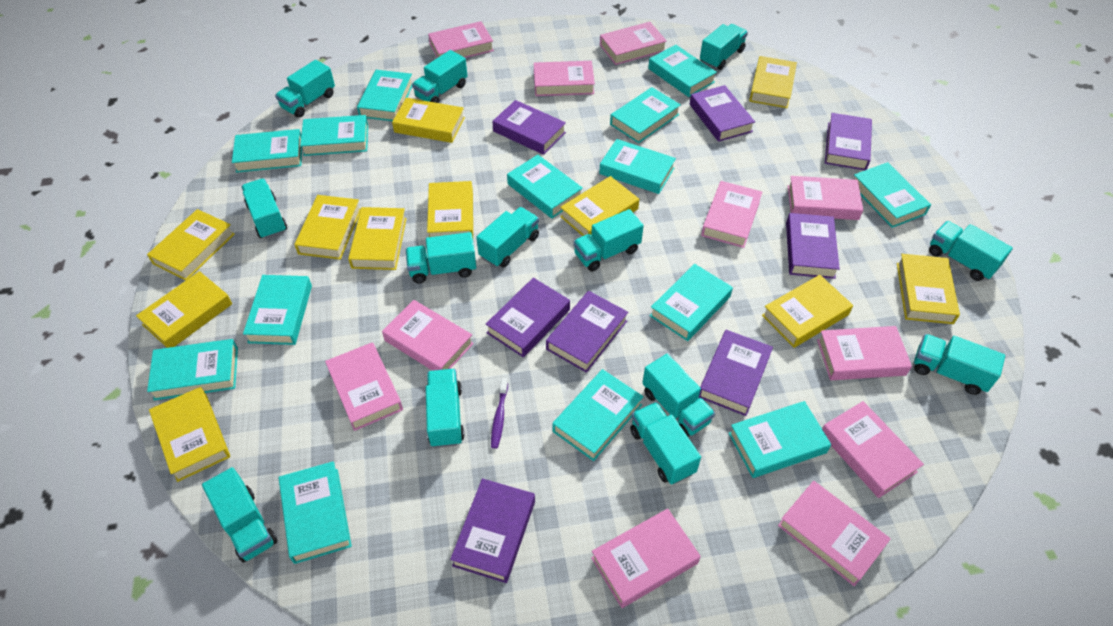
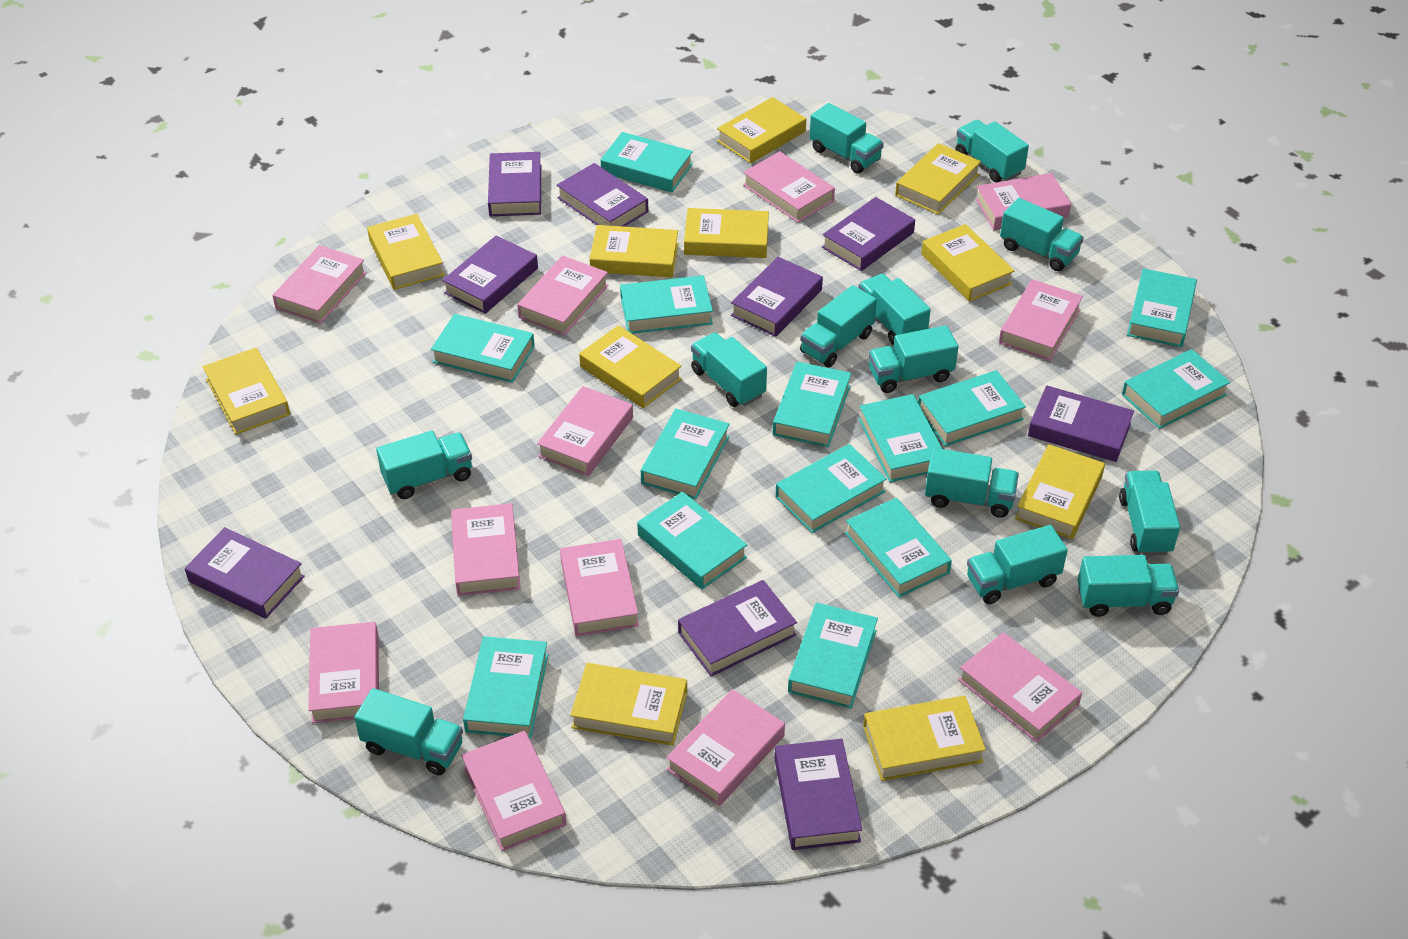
pink book: 11 -> 12
purple book: 8 -> 9
purple toothbrush: 1 -> 0

